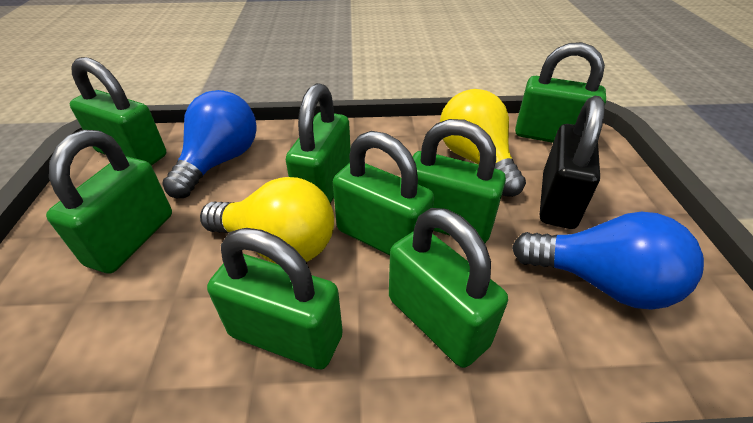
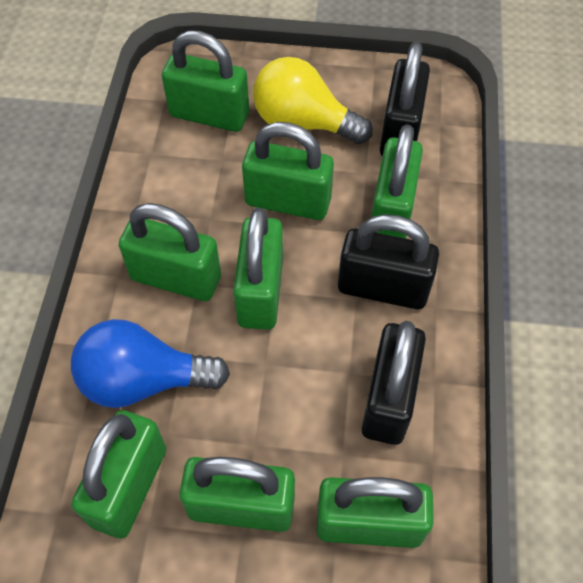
black padlock: 1 -> 3
blue light bulb: 2 -> 1
yellow light bulb: 2 -> 1

